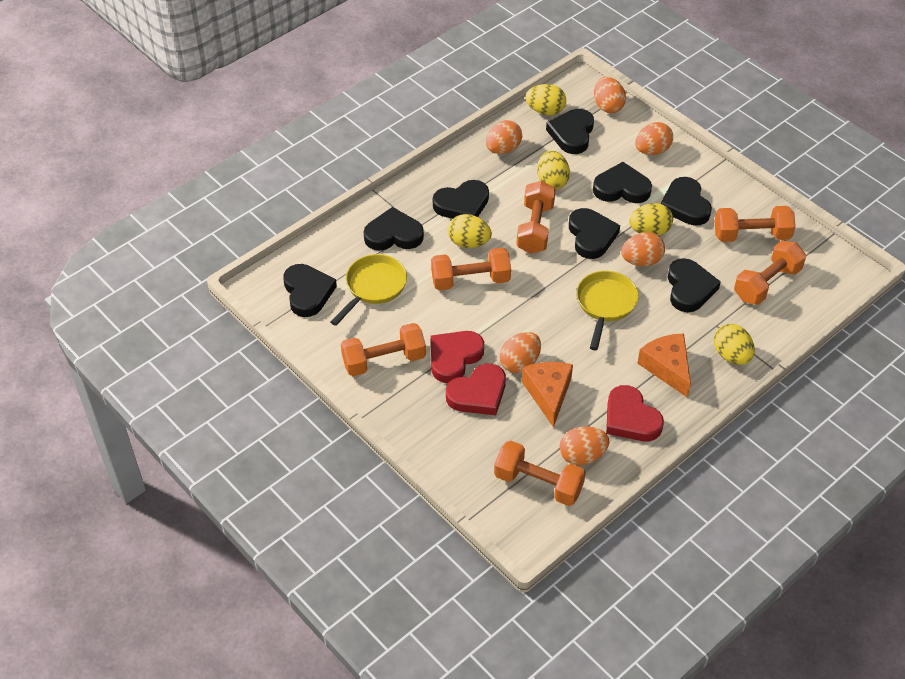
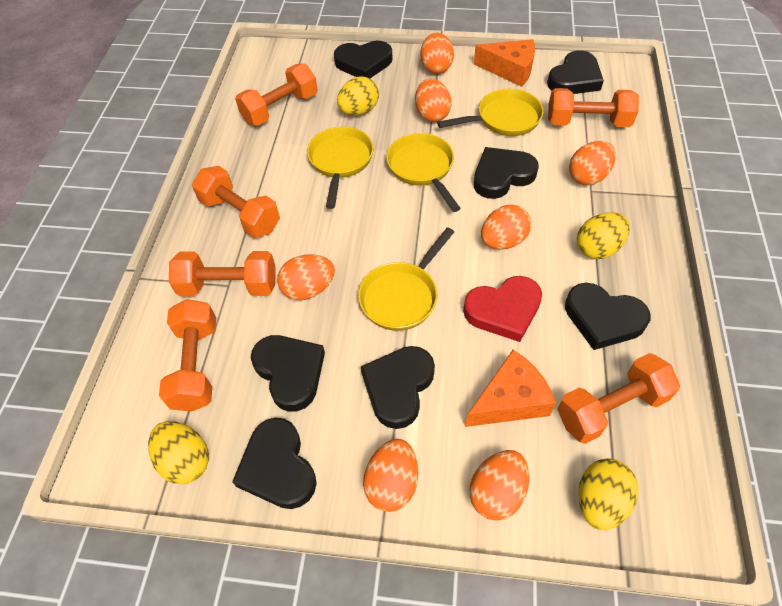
black heart: 8 -> 7
orange egg: 6 -> 7
red heart: 3 -> 1
yellow egg: 5 -> 4
yellow pan: 2 -> 4

